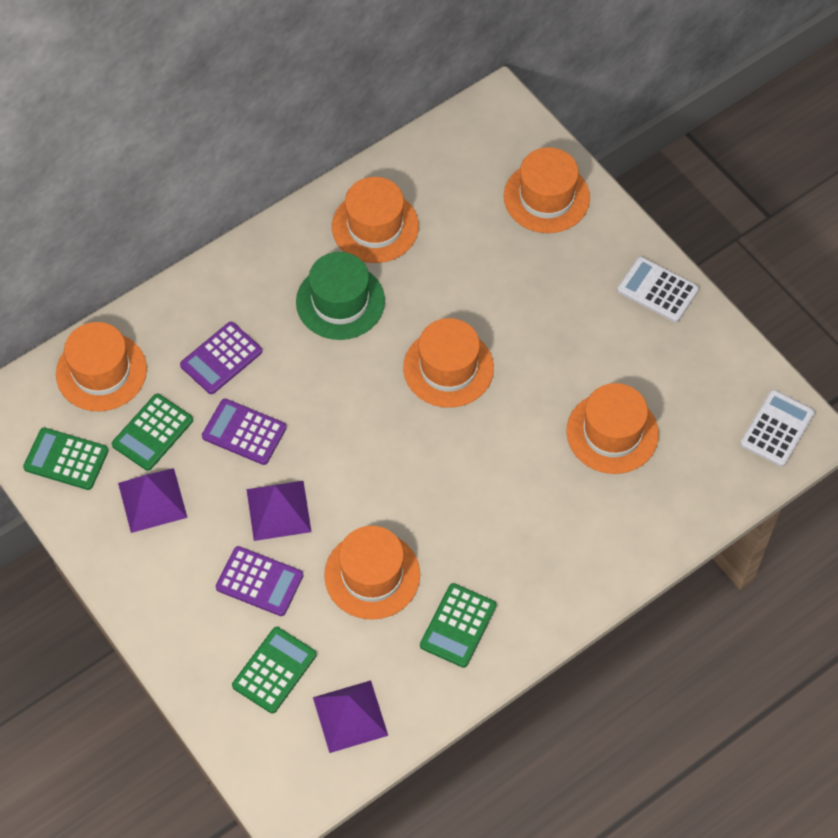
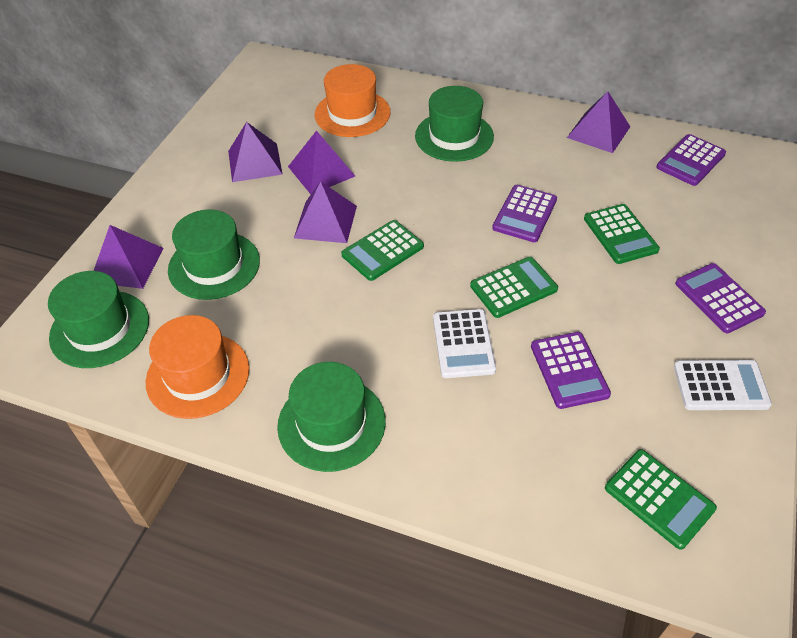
green hat: 1 -> 4
orange hat: 6 -> 2
purple calculator: 3 -> 4
purple pyramid: 3 -> 5

